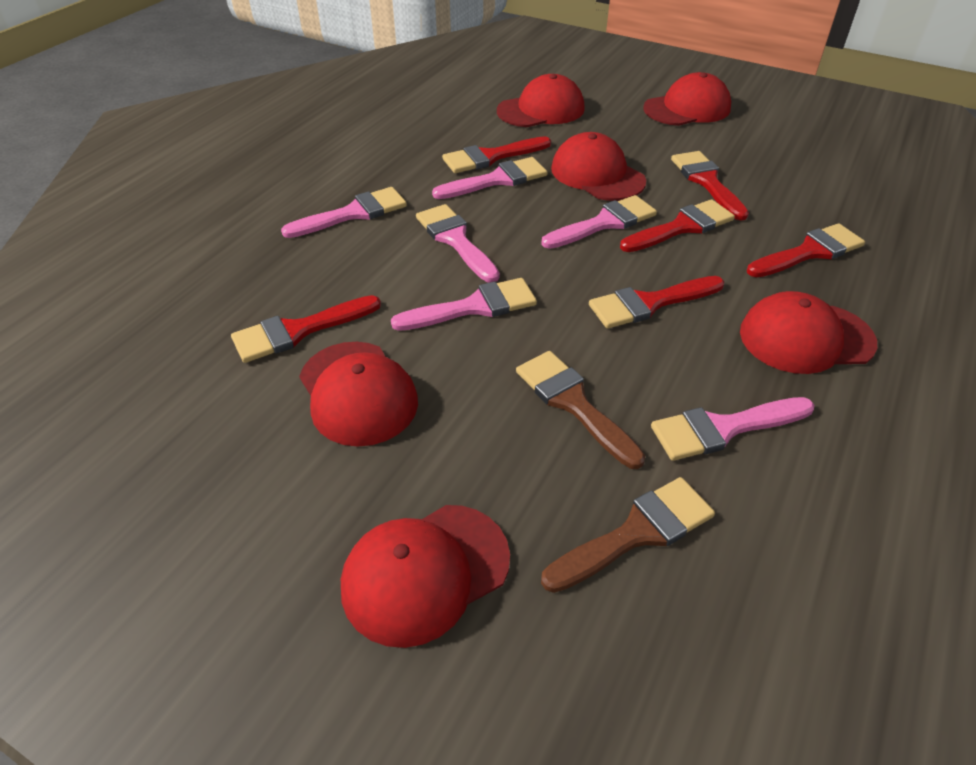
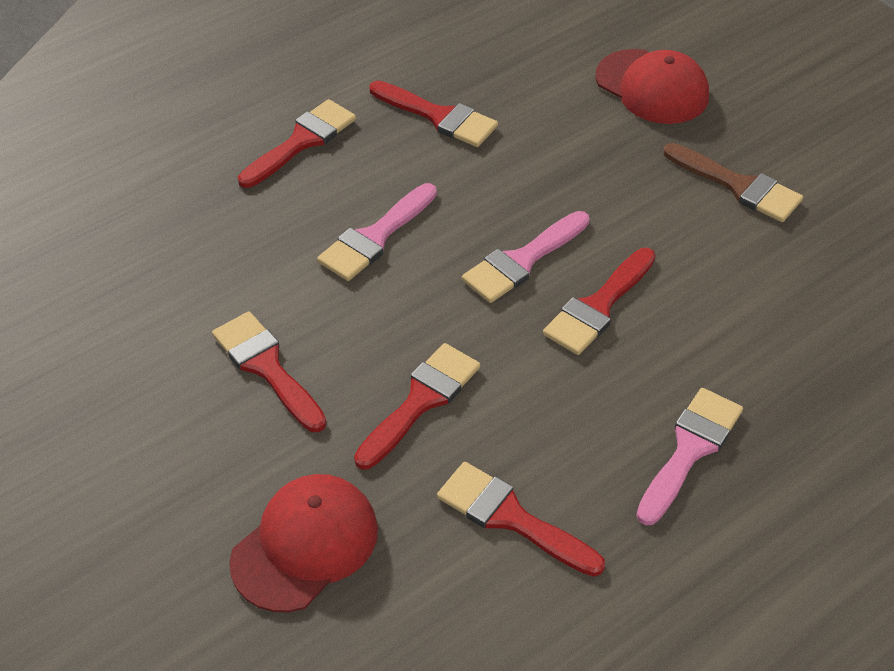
brown brush: 2 -> 1
pink brush: 6 -> 3
red cap: 6 -> 2

